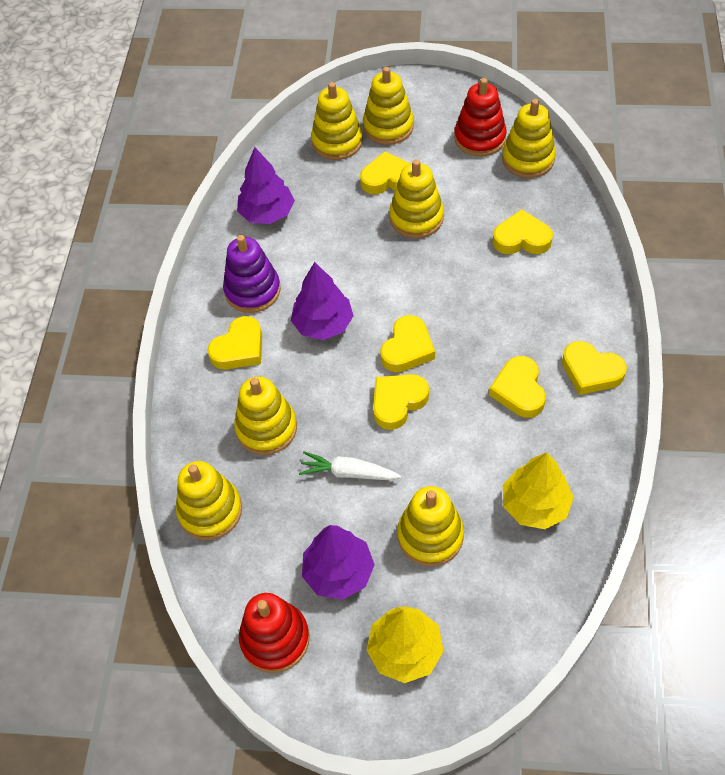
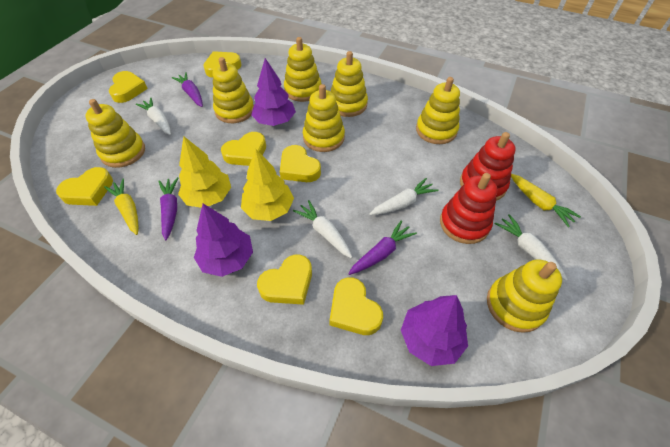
purple carrot: 0 -> 3
purple stacking toy: 1 -> 0
white carrot: 1 -> 4
yellow carrot: 0 -> 2

